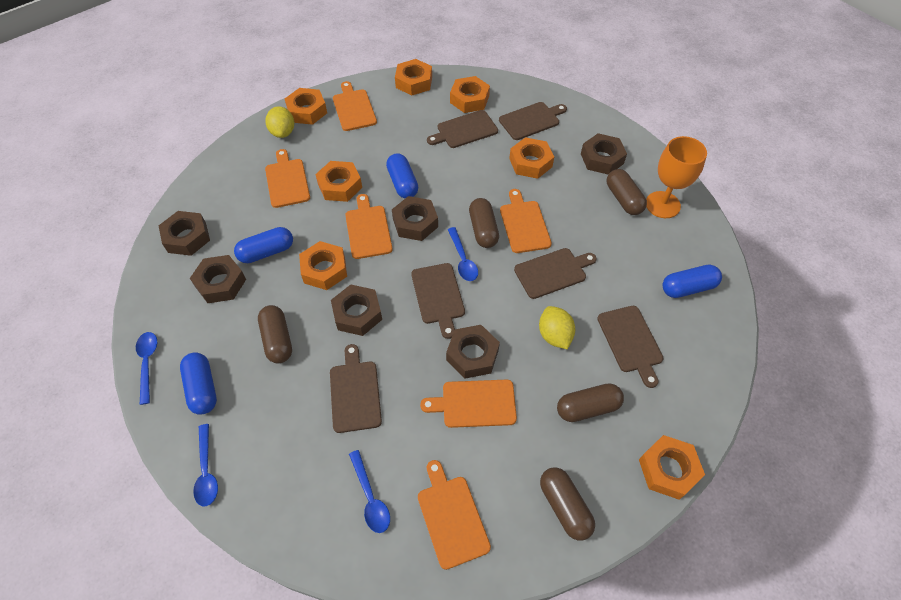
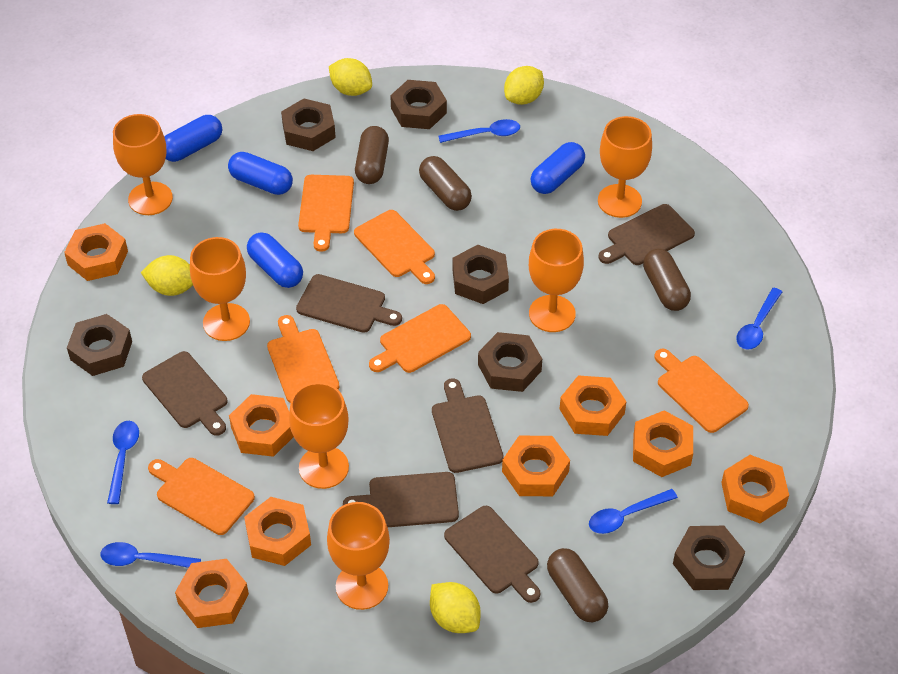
blue spoon: 4 -> 5
brown capsule: 5 -> 4
orange goblet: 1 -> 6
orange nut: 7 -> 8
yellow lemon: 2 -> 4

